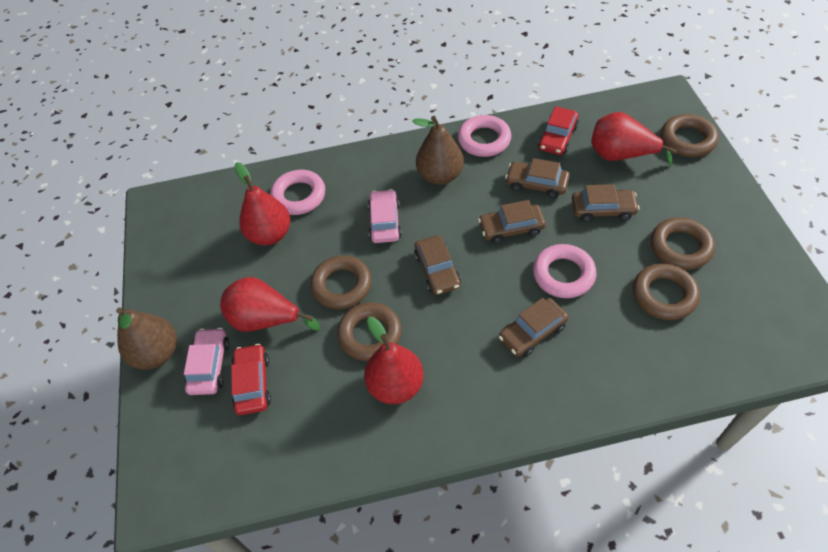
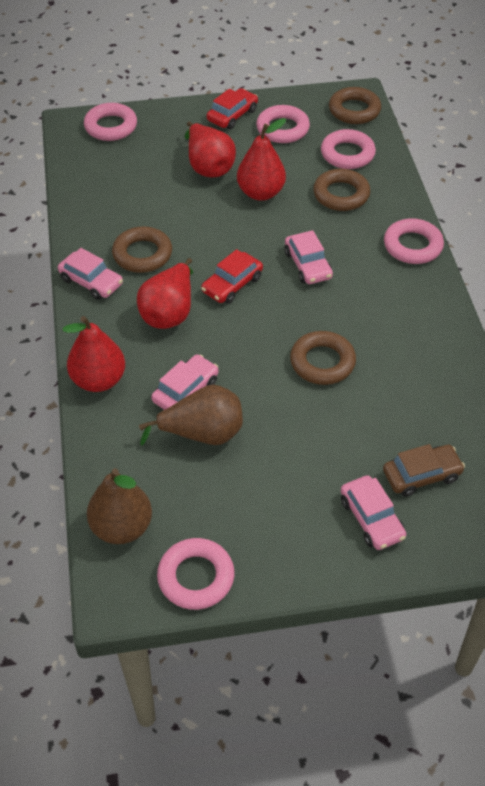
brown car: 5 -> 1
brown ring: 5 -> 4
pink car: 2 -> 4
pink ring: 3 -> 5

